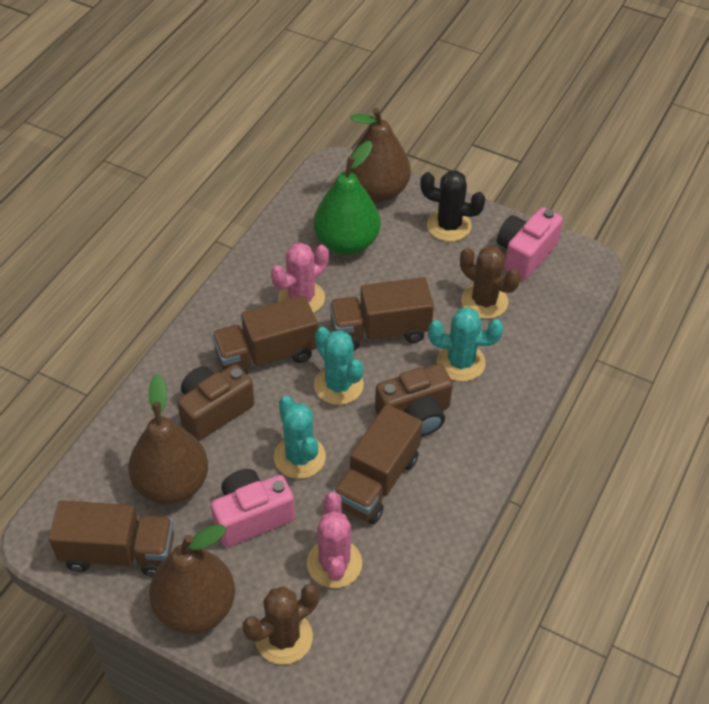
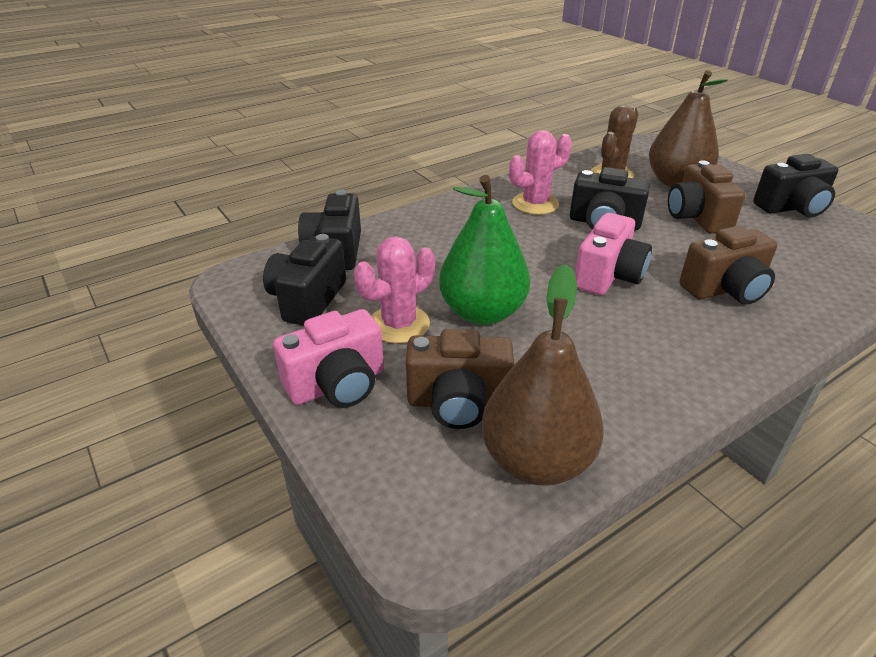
black cactus: 1 -> 0
black camera: 0 -> 4
brown cactus: 2 -> 1
brown camera: 2 -> 3
brown pear: 3 -> 2
brown truck: 4 -> 0
turquoise cactus: 3 -> 0

